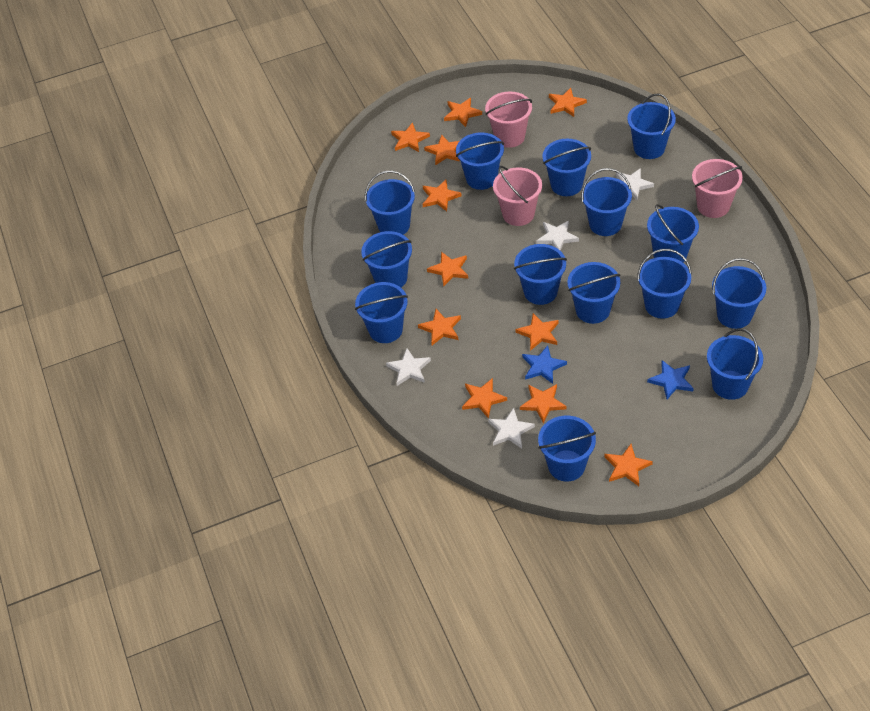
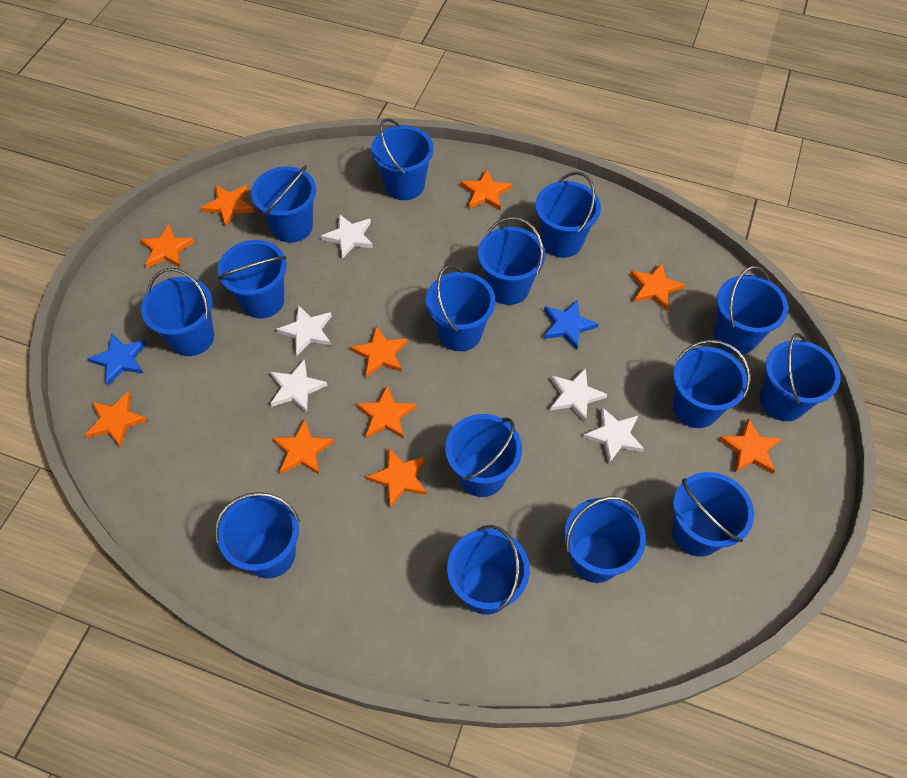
blue bucket: 14 -> 15
orange star: 11 -> 10
pink bucket: 3 -> 0
white star: 4 -> 5

